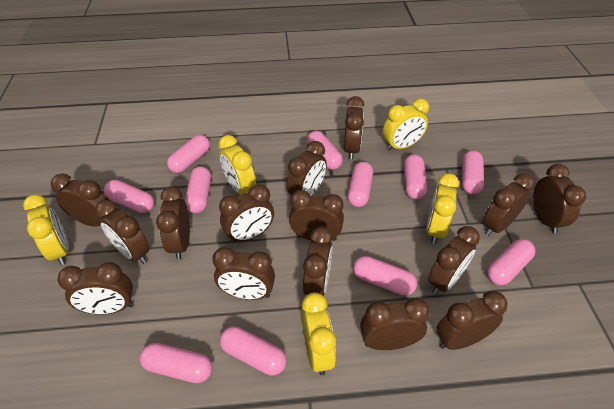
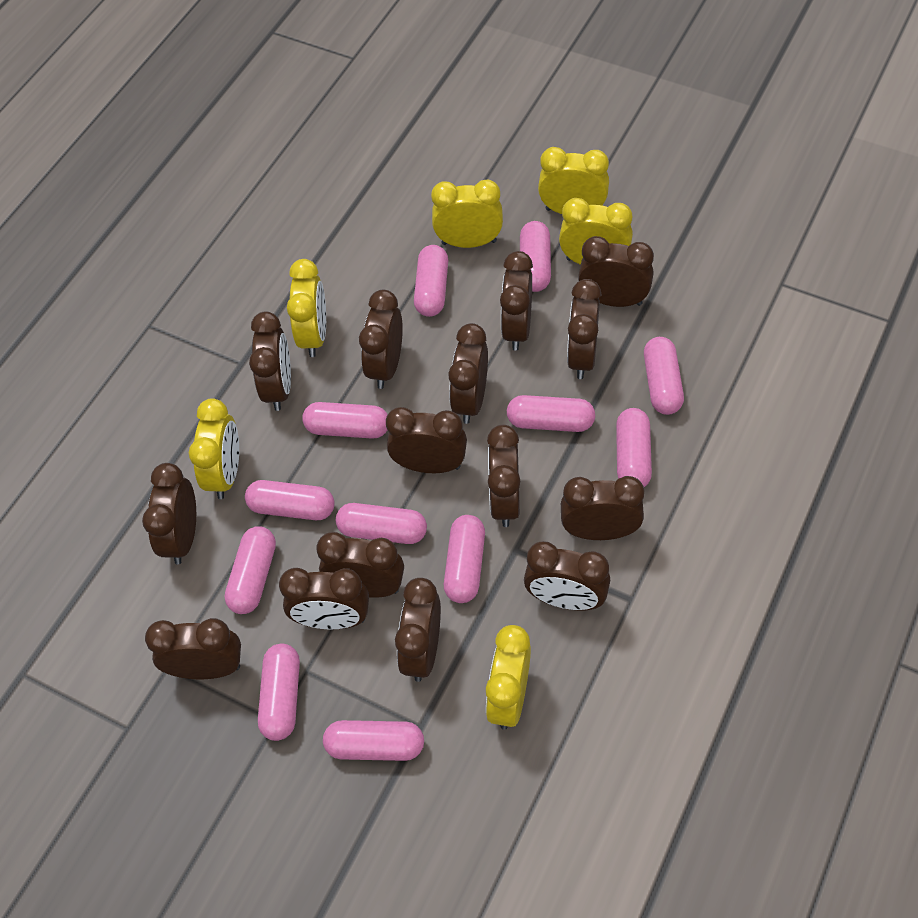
pink capsule: 11 -> 12
yellow clock: 5 -> 6

